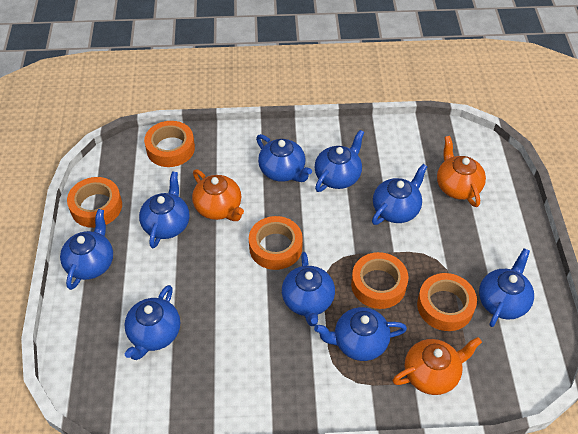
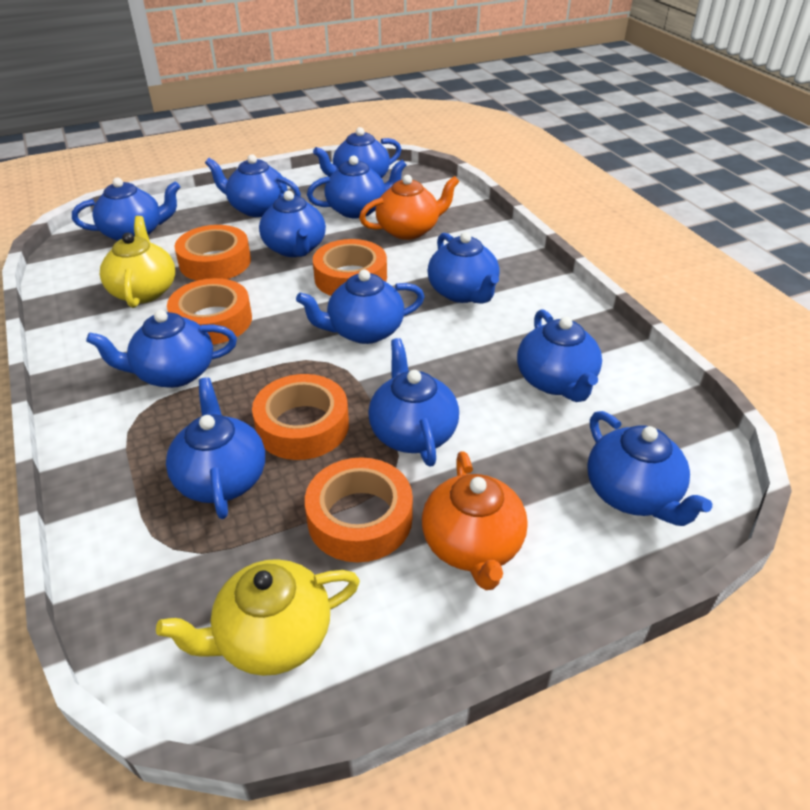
blue teapot: 9 -> 12
orange teapot: 3 -> 2
yellow teapot: 0 -> 2

